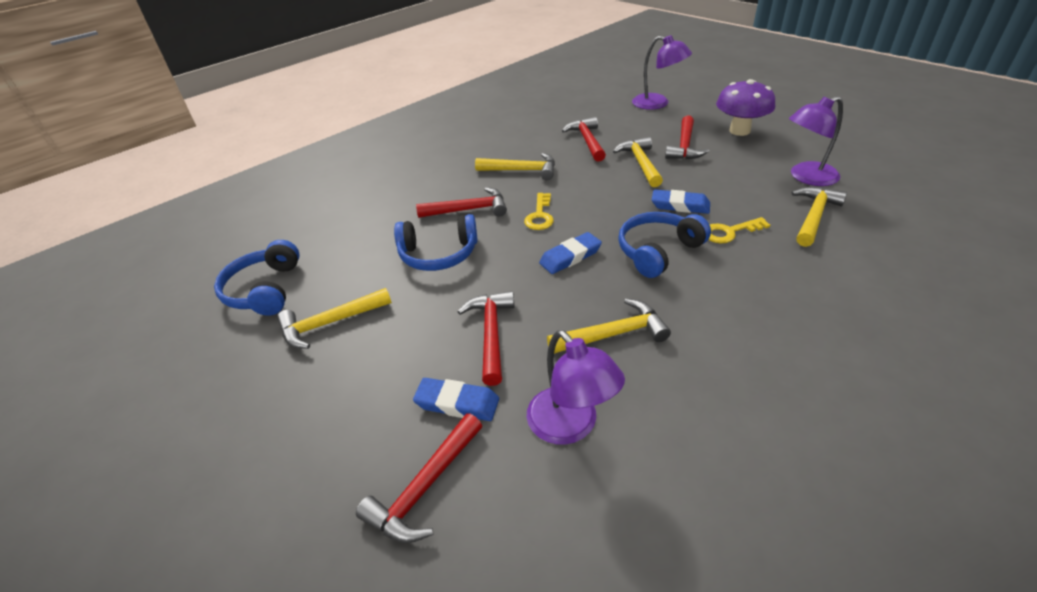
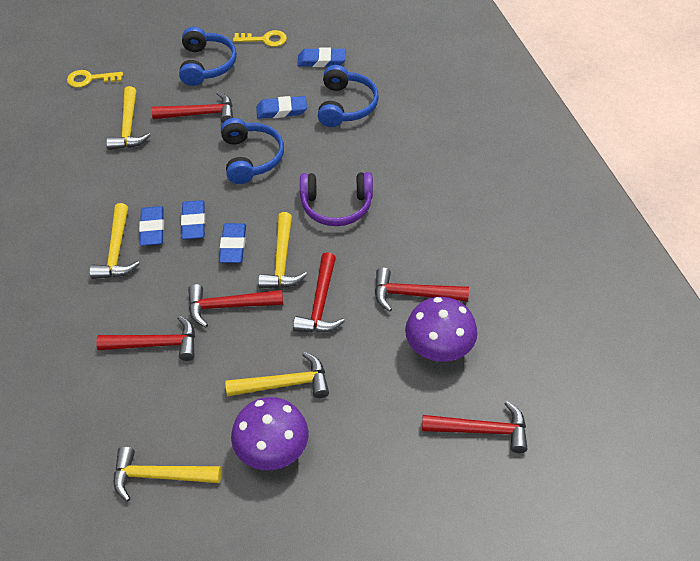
blue eraser: 3 -> 5
purple headphones: 0 -> 1
purple lamp: 3 -> 0
purple mushroom: 1 -> 2
red hammer: 5 -> 6

